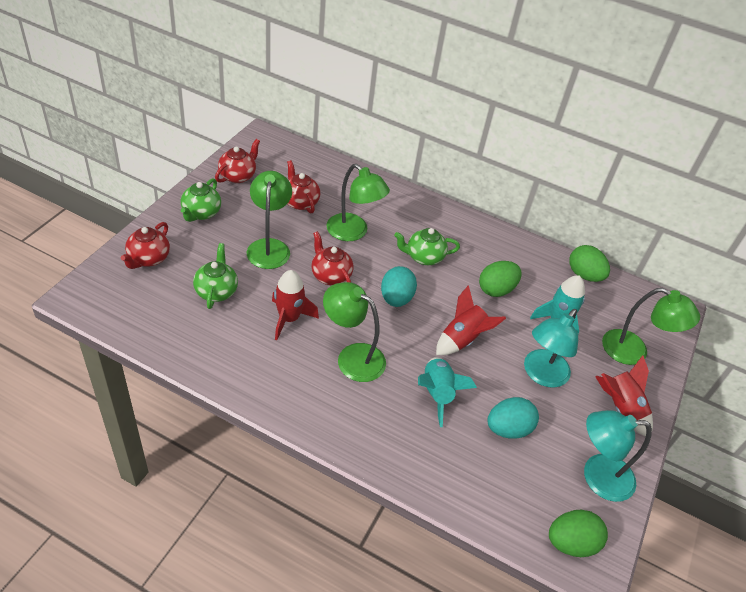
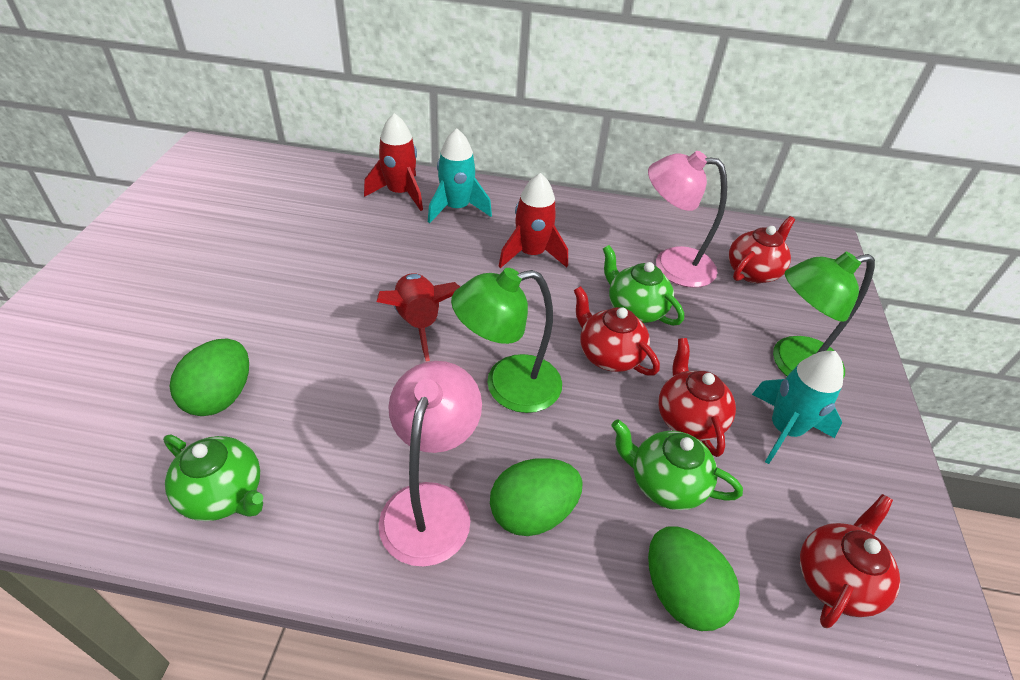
green lamp: 4 -> 2
pink lamp: 0 -> 2
turquoise egg: 2 -> 0
turquoise lamp: 2 -> 0

